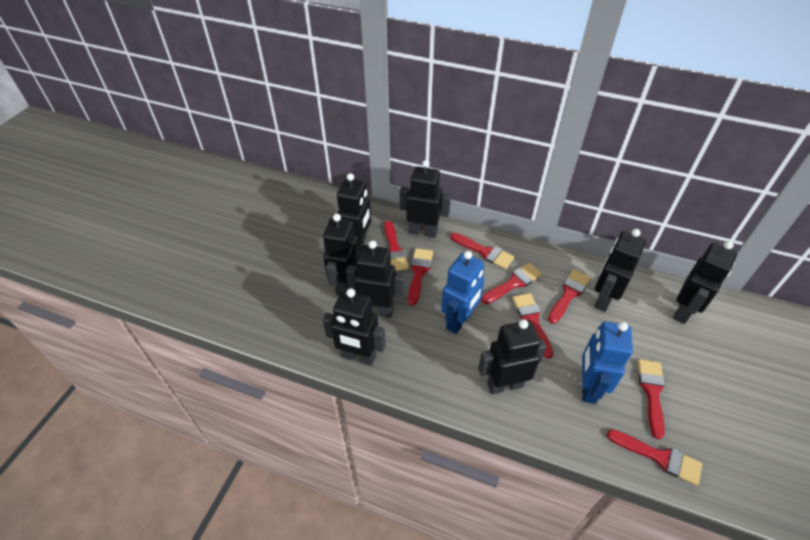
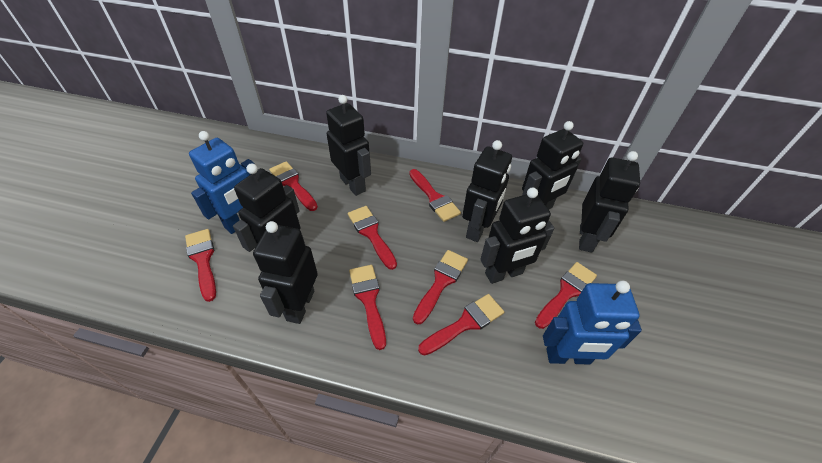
black robot: 8 -> 7

